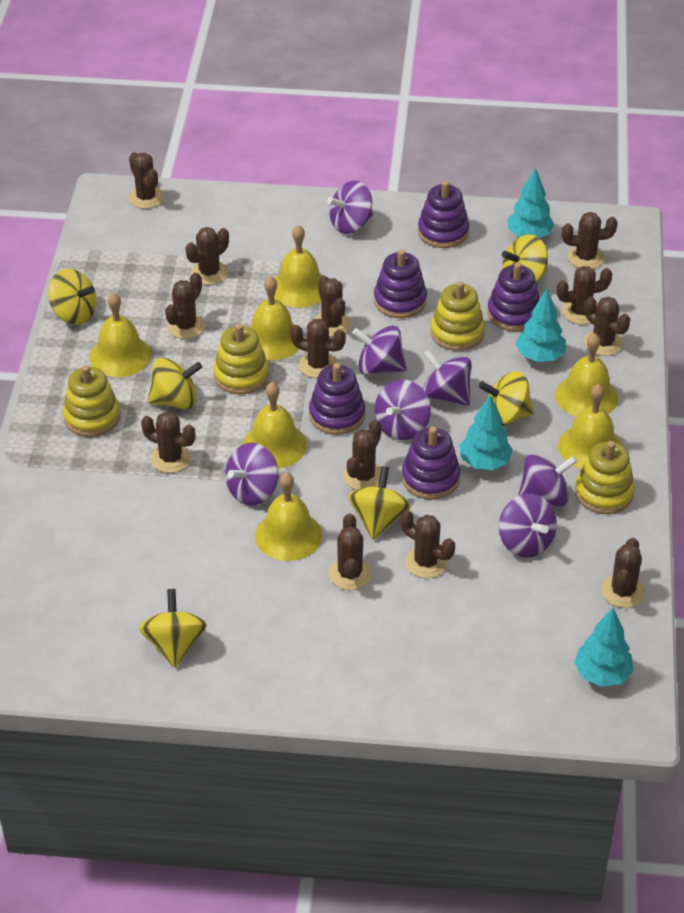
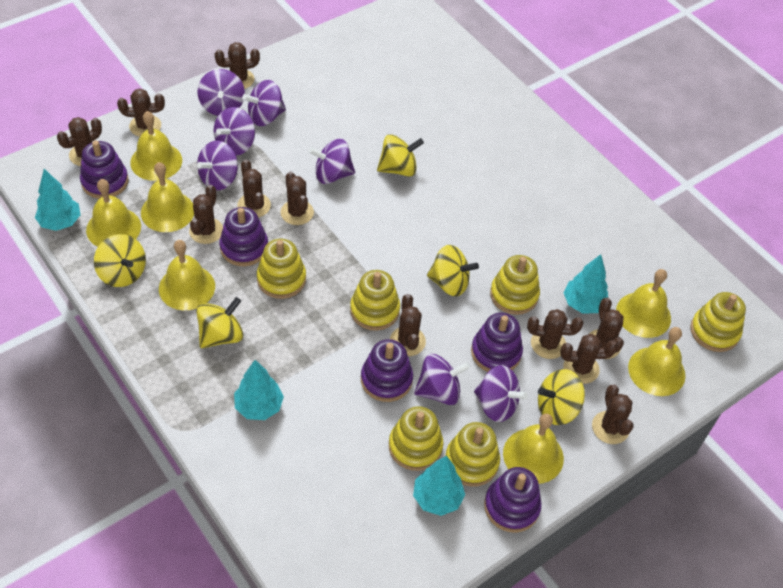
brown cactus: 13 -> 11
yellow spinning top: 6 -> 5
yellow stacking toy: 4 -> 6

